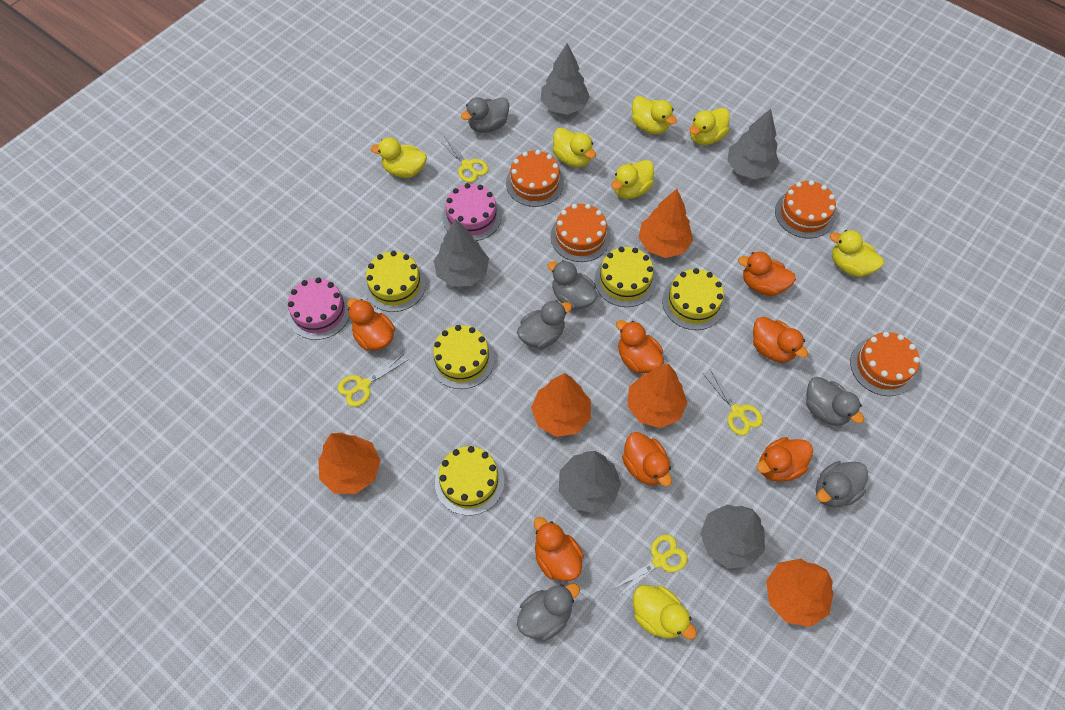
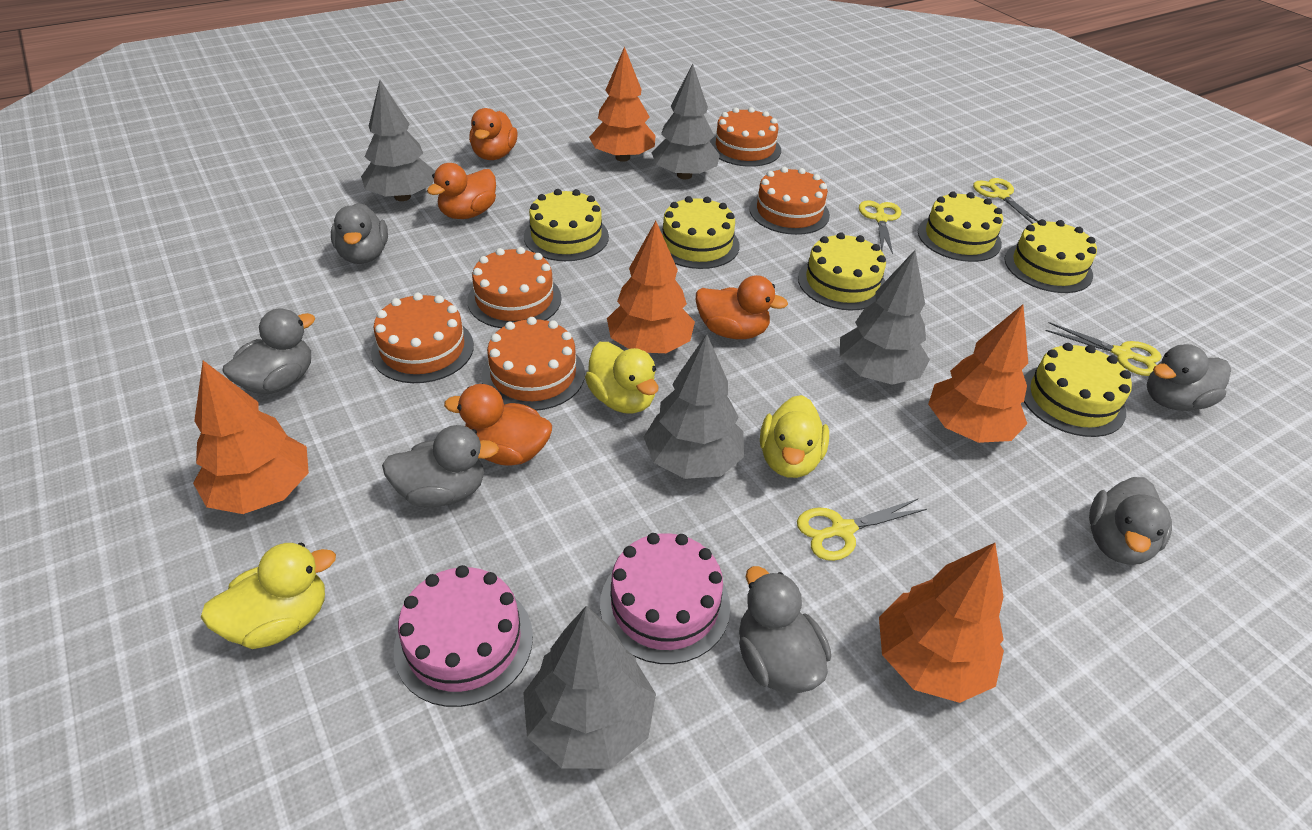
orange cake: 4 -> 5
orange duck: 7 -> 4
yellow cake: 5 -> 6
yellow duck: 7 -> 3

